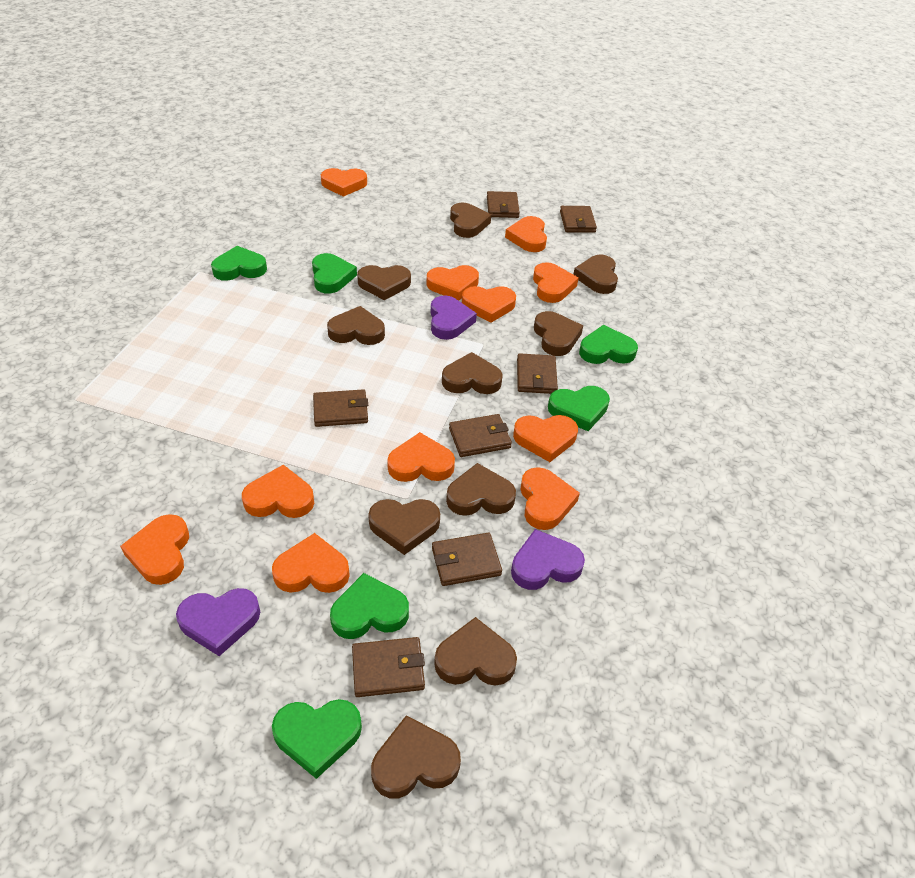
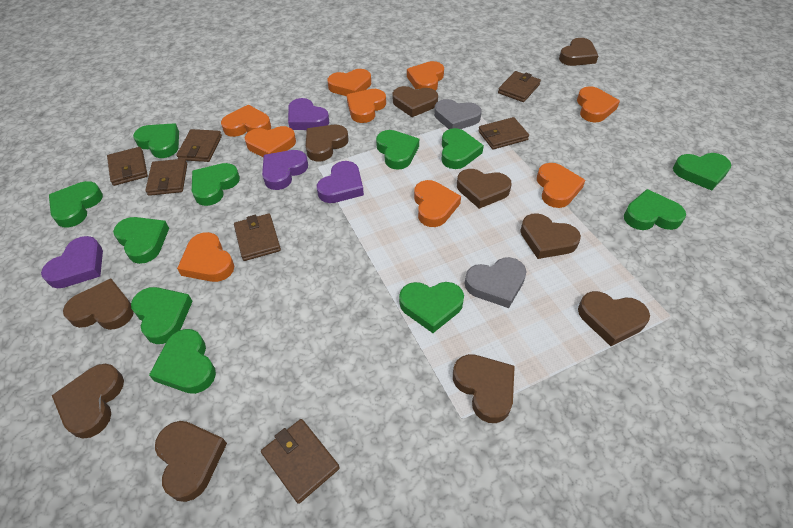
green heart: 6 -> 11
grey heart: 0 -> 2
orange heart: 11 -> 9
purple heart: 3 -> 4

